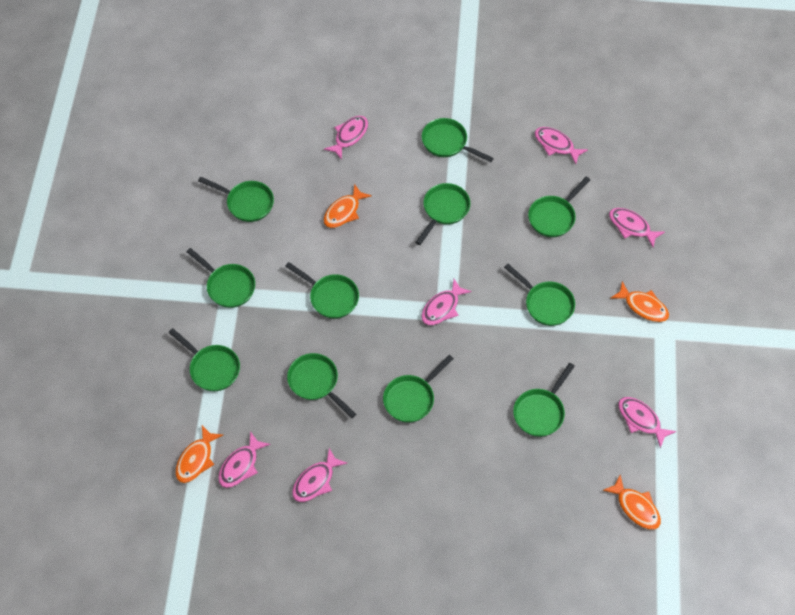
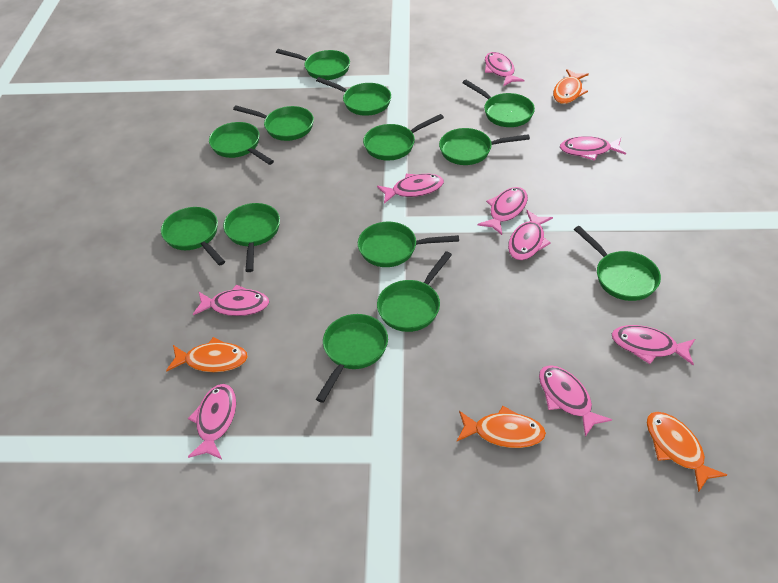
green pan: 11 -> 13
pink fish: 7 -> 9

